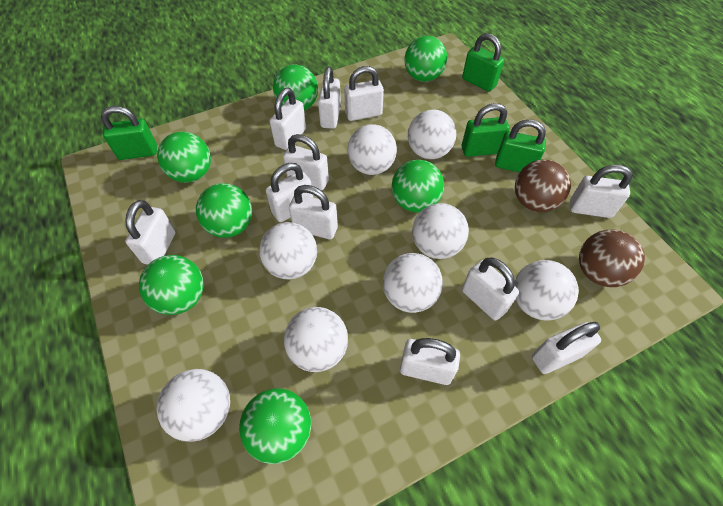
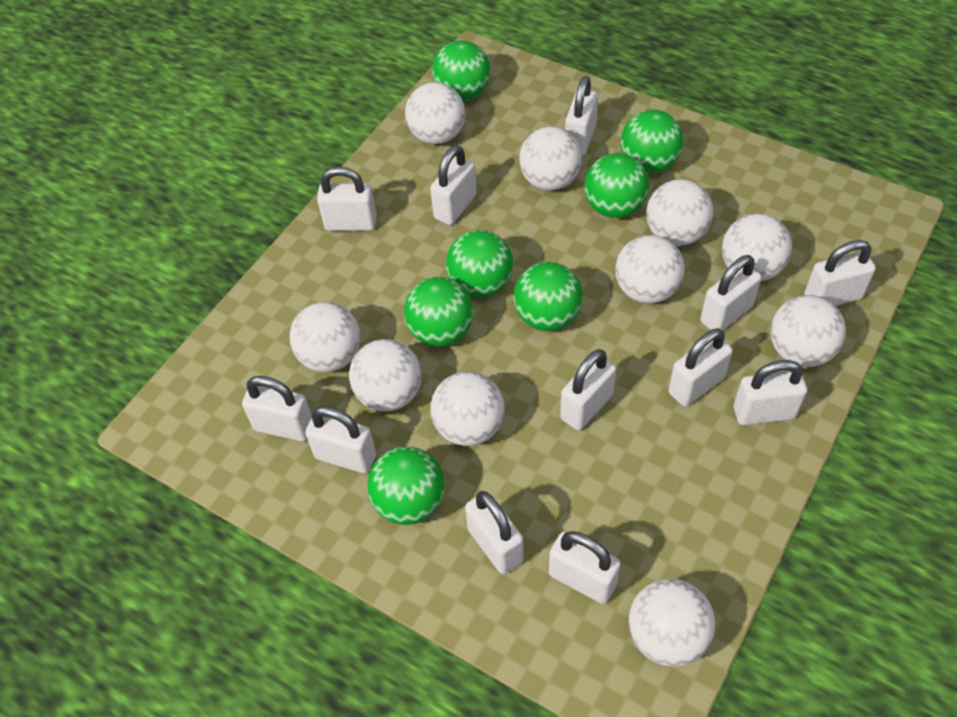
brown ball: 2 -> 0
green padlock: 4 -> 0
white ball: 8 -> 10
white padlock: 11 -> 12

